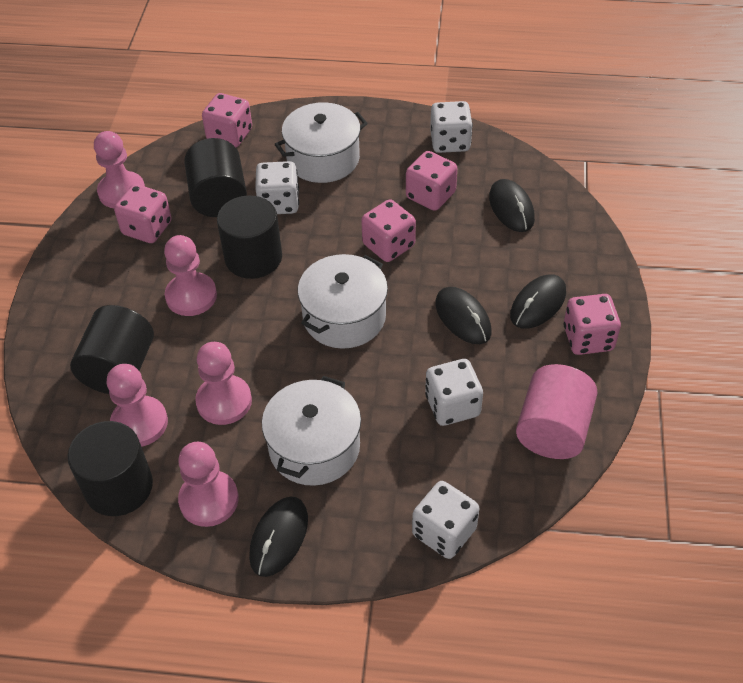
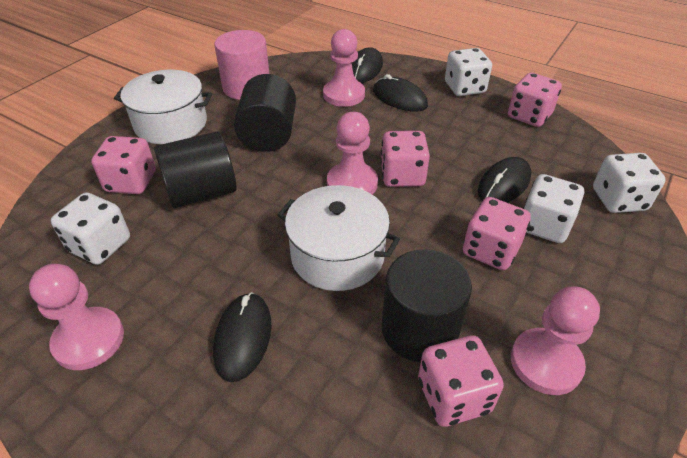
black cylinder: 4 -> 3
pink pawn: 5 -> 4
white pot: 3 -> 2

